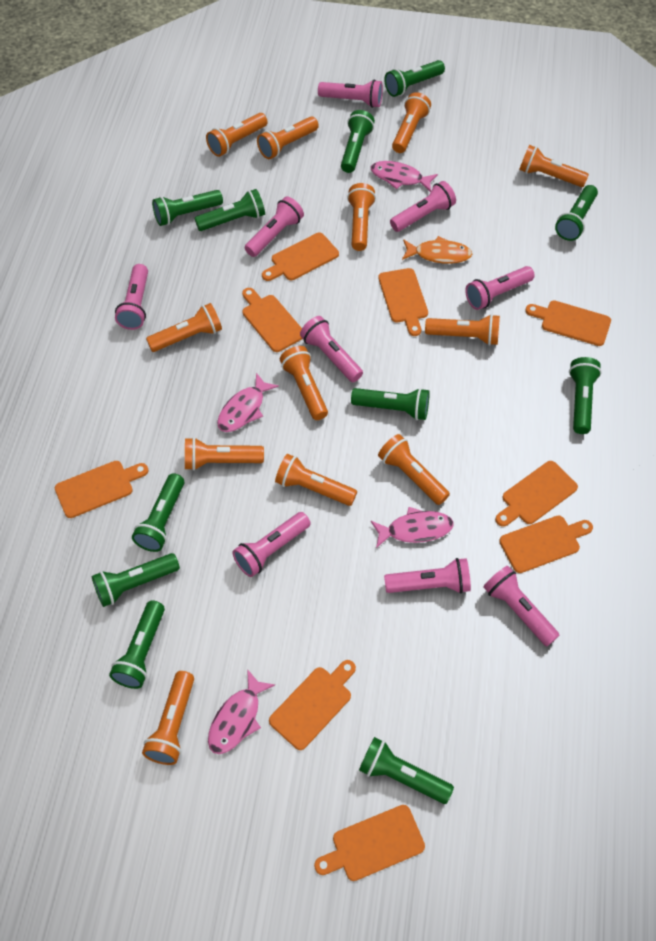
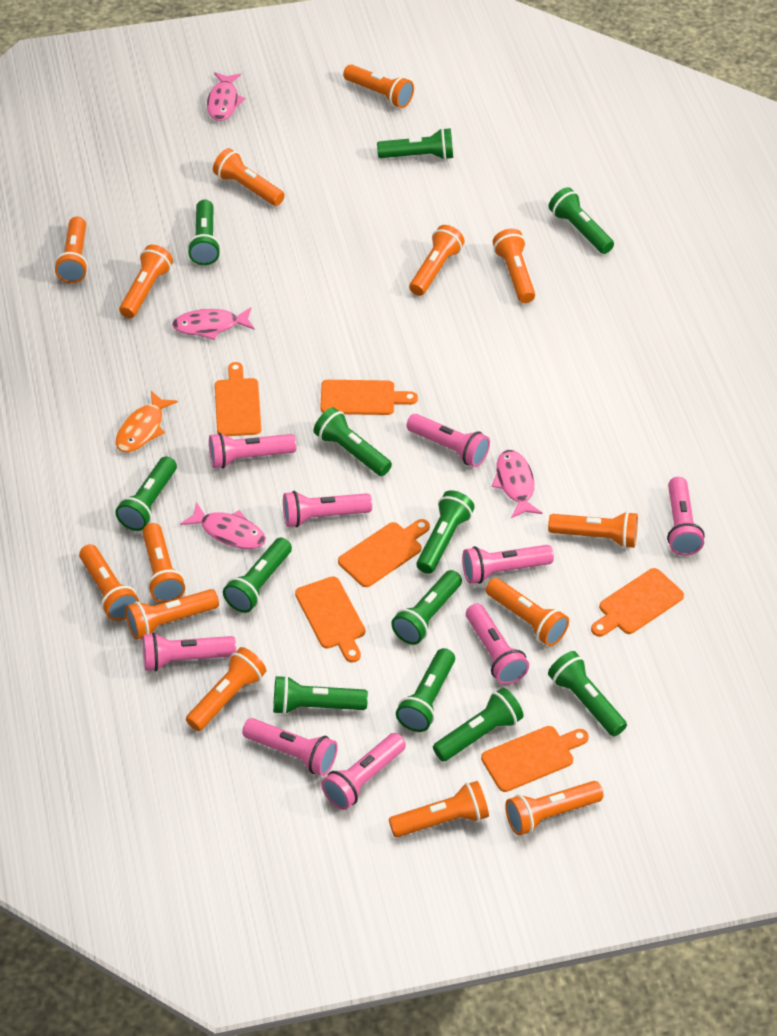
green flashlight: 11 -> 12
orange cutting board: 9 -> 6
orange flashlight: 12 -> 14

